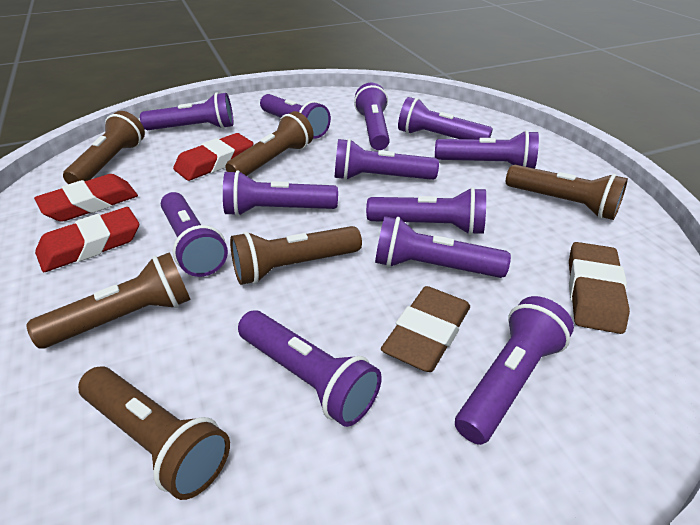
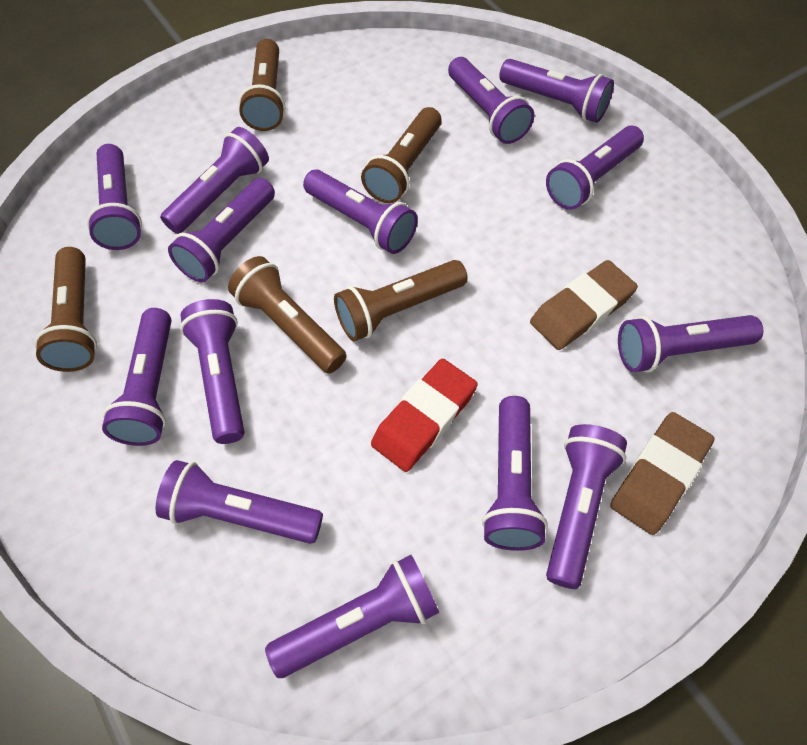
brown flashlight: 6 -> 5
purple flashlight: 12 -> 14
red eraser: 3 -> 1

